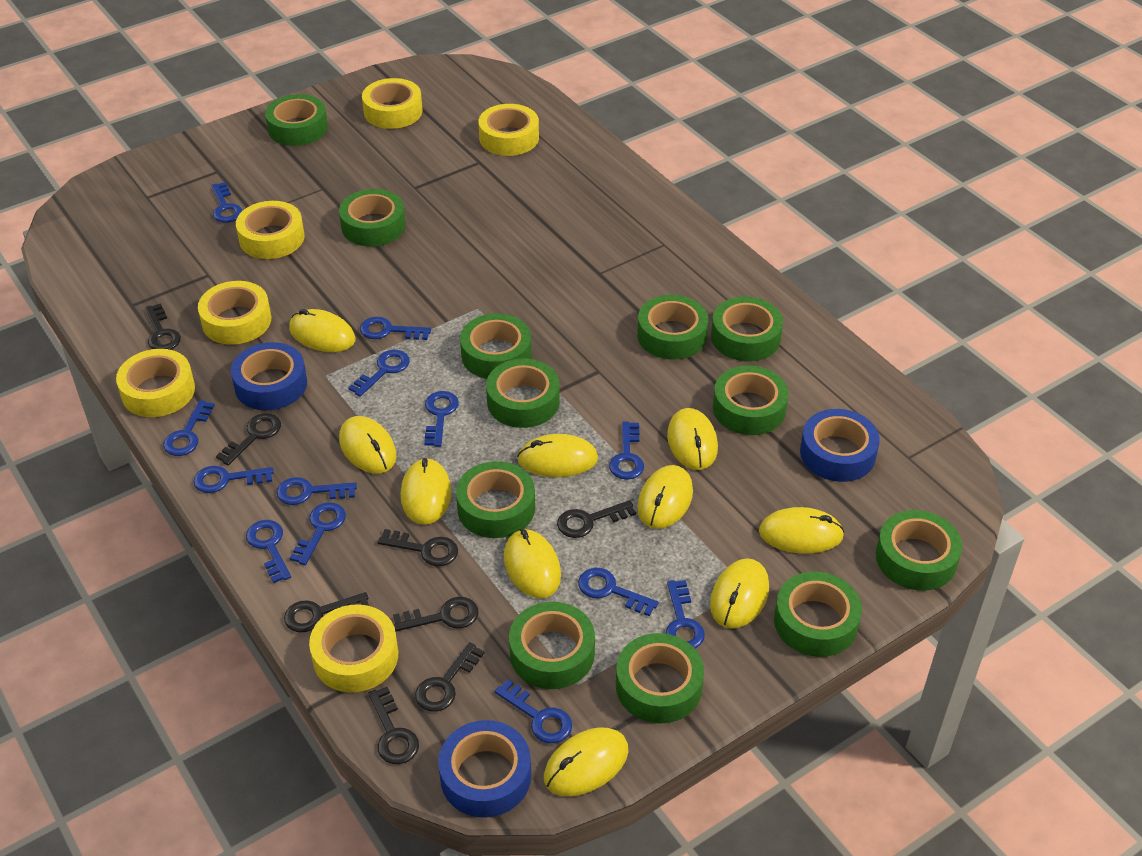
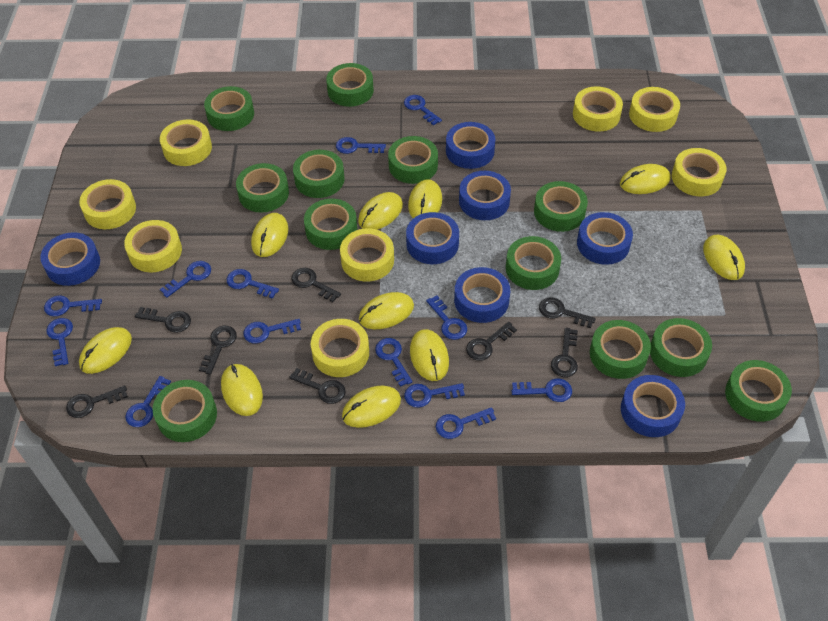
blue tape: 3 -> 7
yellow tape: 6 -> 8

